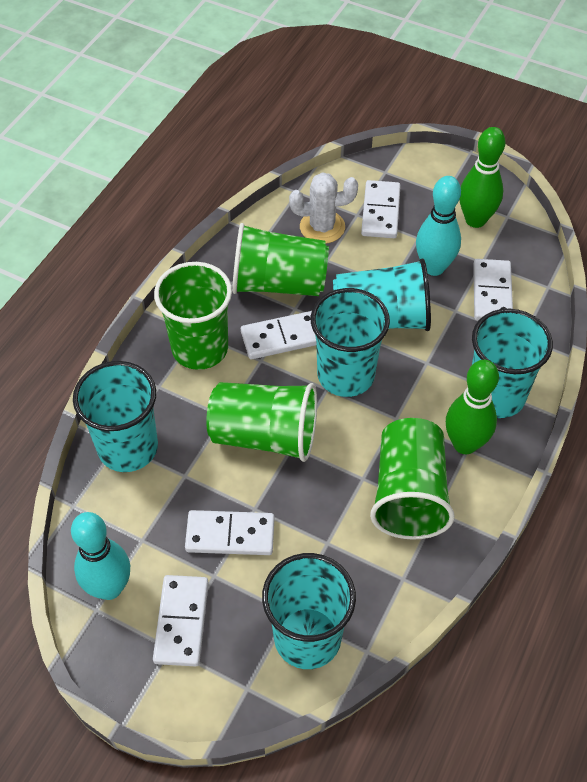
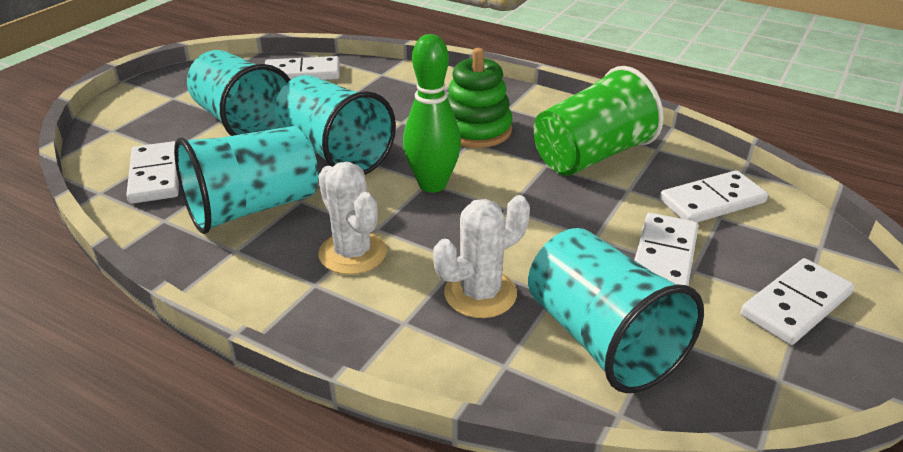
green bowling pin: 2 -> 1
green cup: 4 -> 1
green stacking toy: 0 -> 1
turquoise bowling pin: 2 -> 0
turquoise cup: 5 -> 4
white cactus: 1 -> 2

